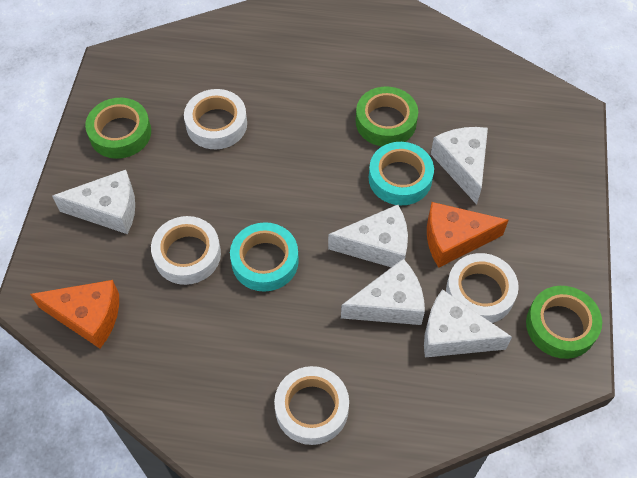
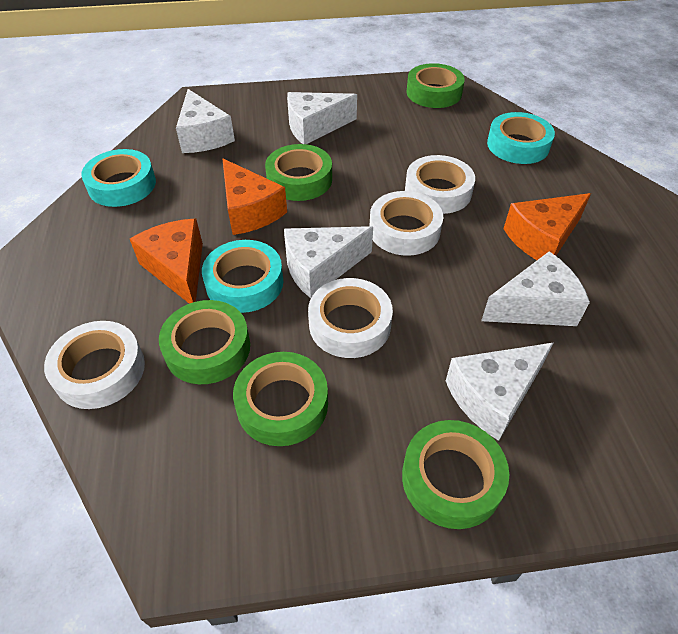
green tape: 3 -> 5
orange cheese: 2 -> 3
turquoise tape: 2 -> 3

